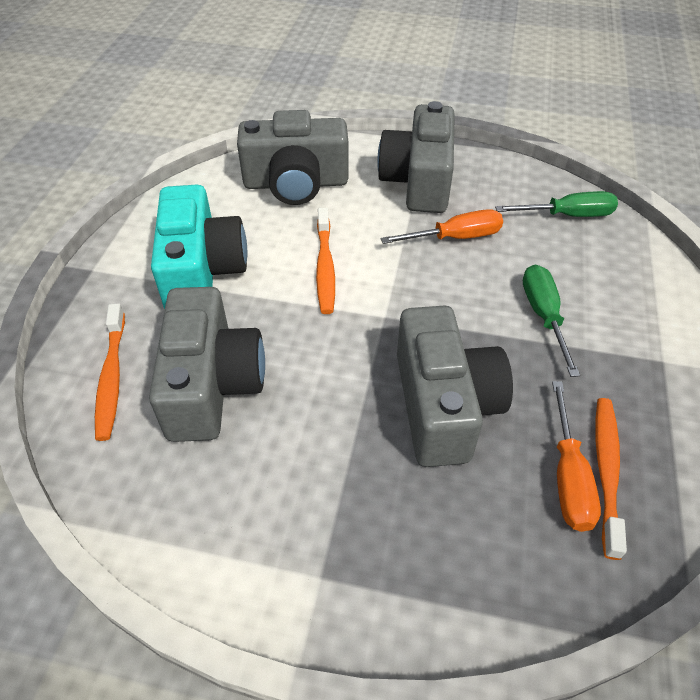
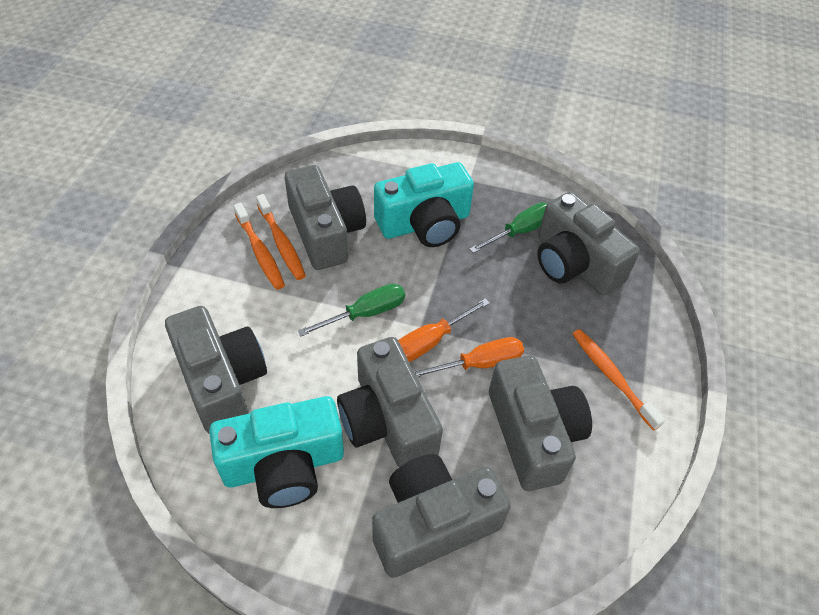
grey camera: 4 -> 6
turquoise camera: 1 -> 2

